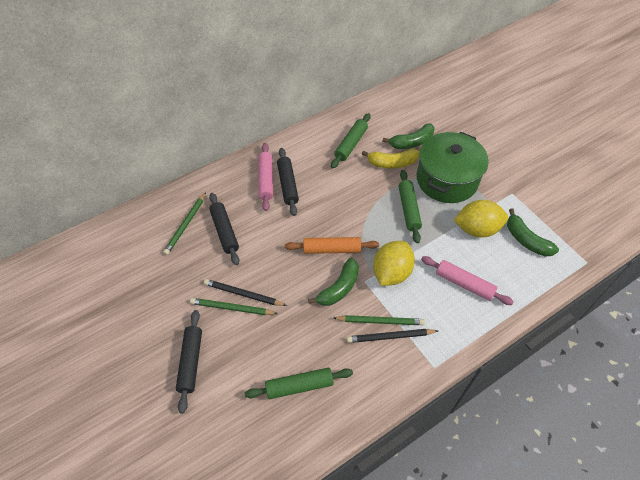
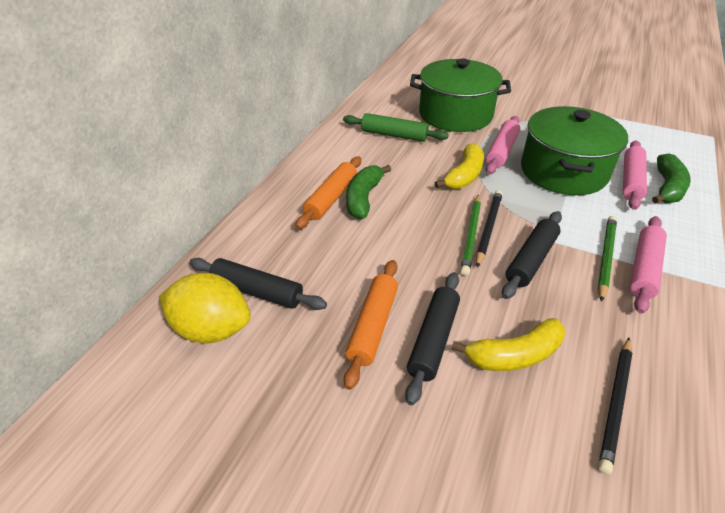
green banana: 3 -> 2
green pencil: 3 -> 2
green pot: 1 -> 2
green rolling pin: 3 -> 1
orange rolling pin: 1 -> 2
pink rolling pin: 2 -> 3
yellow banana: 1 -> 2
yellow lemon: 2 -> 1

